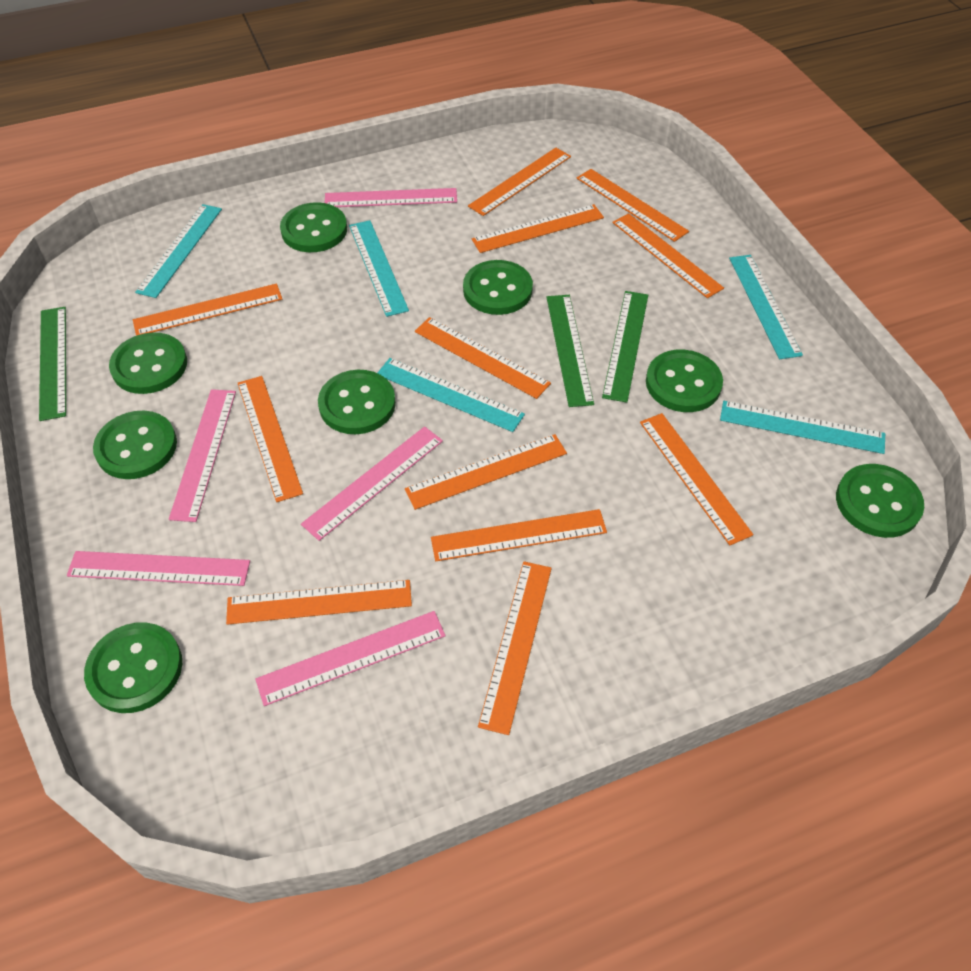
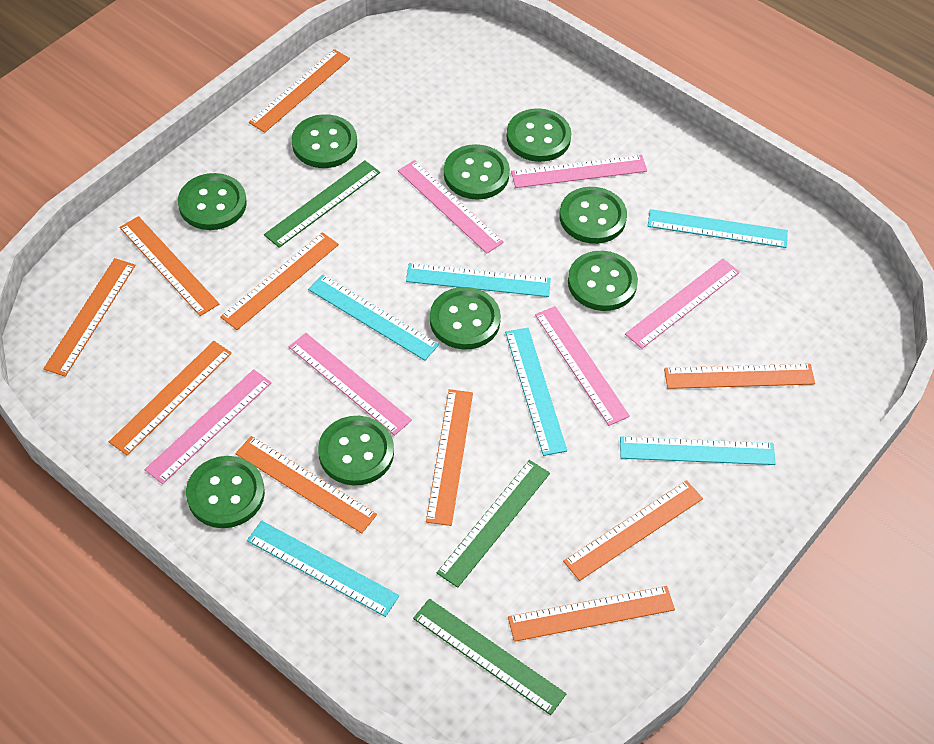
green button: 8 -> 9
orange ruler: 12 -> 10
pink ruler: 5 -> 6
turquoise ruler: 5 -> 6

